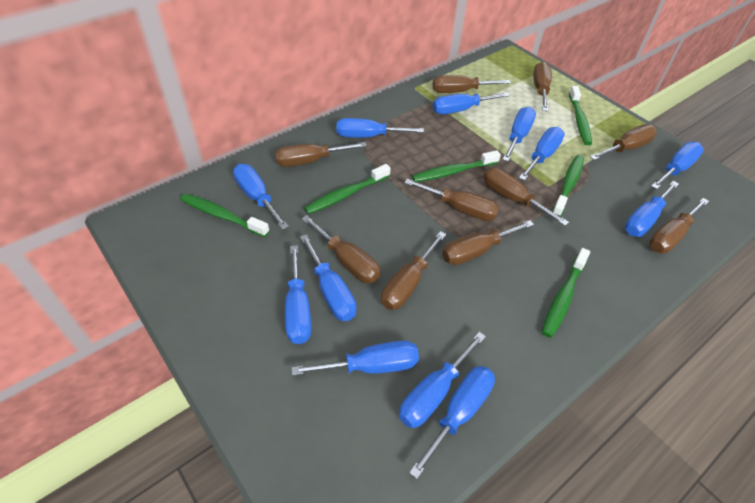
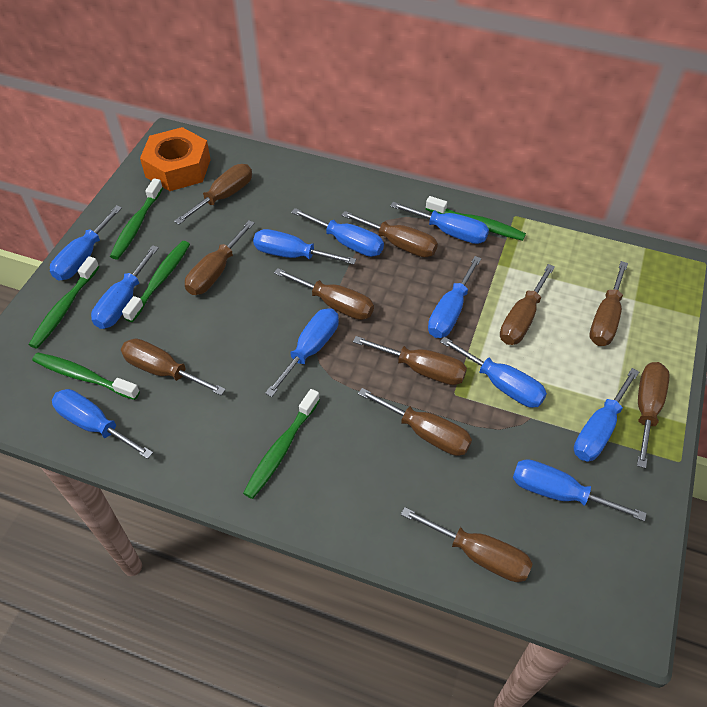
blue screwdriver: 12 -> 11
brown screwdriver: 10 -> 11
orange nut: 0 -> 1

